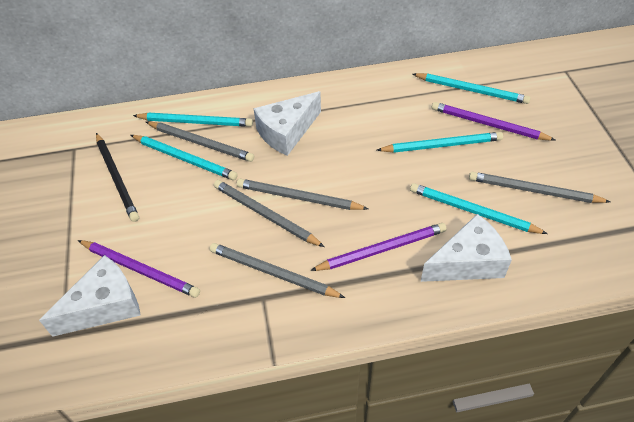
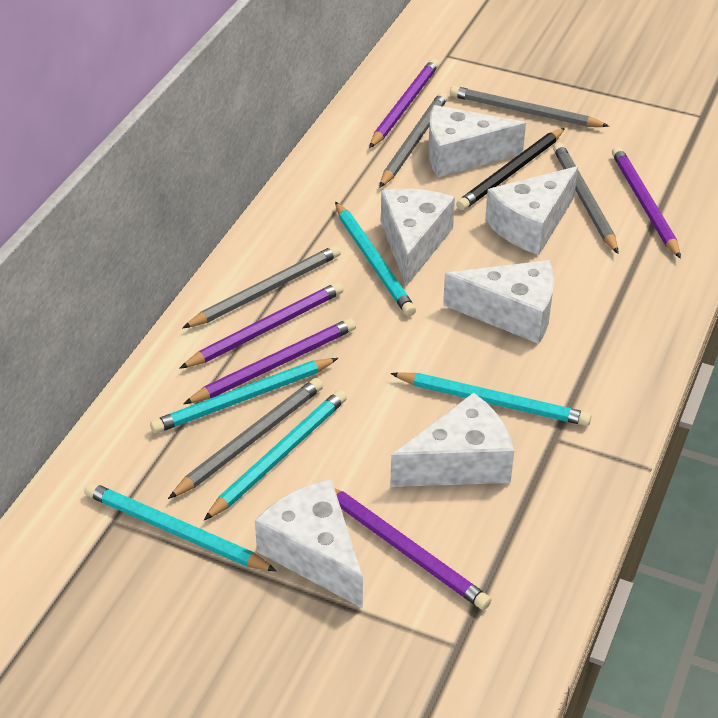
purple pencil: 3 -> 5
white cheese: 3 -> 6

